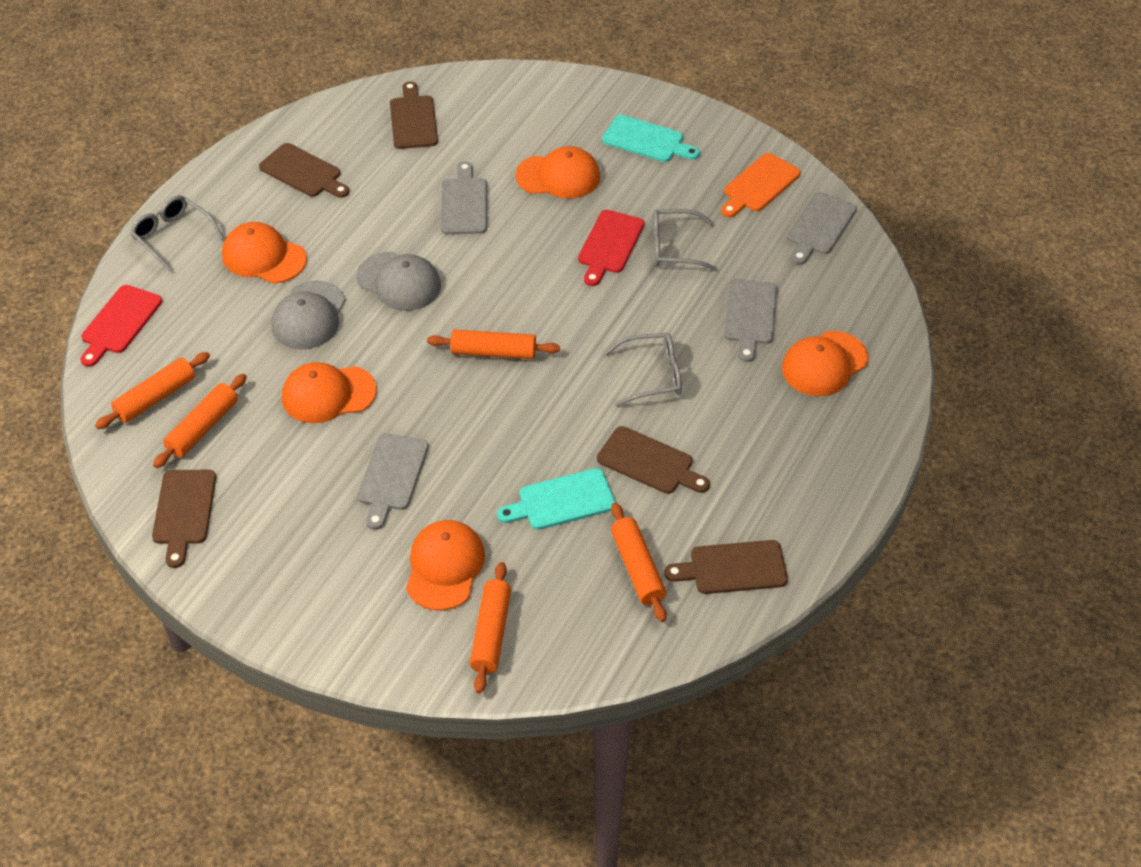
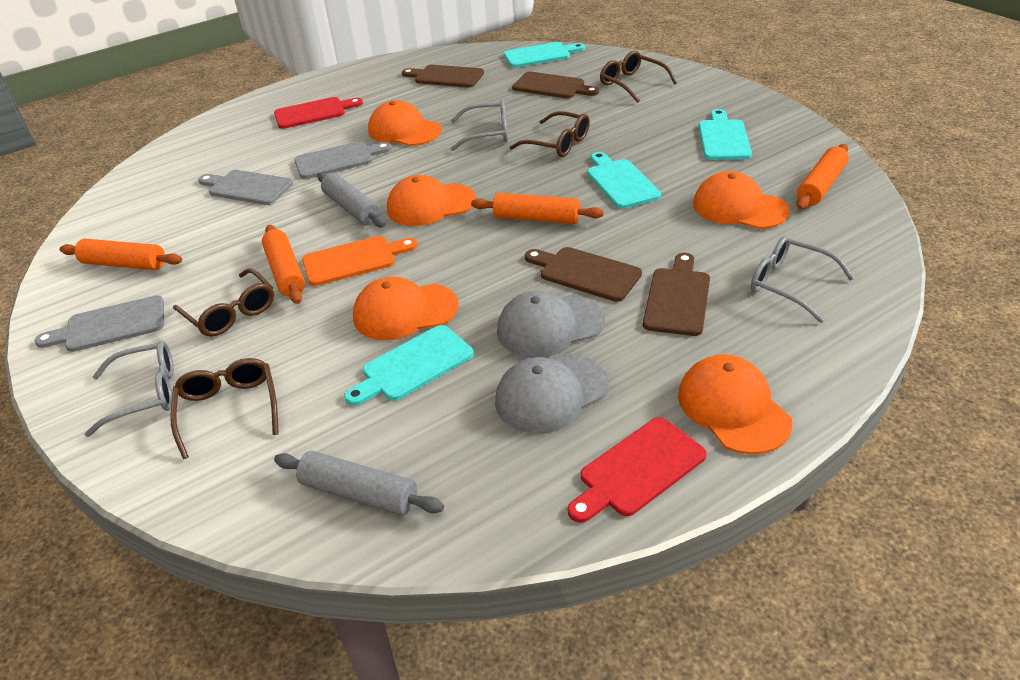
brown cutting board: 5 -> 4
brown glasses: 0 -> 4
grey cutting board: 4 -> 3
grey rolling pin: 0 -> 2
orange rolling pin: 5 -> 4
turquoise cutting board: 2 -> 4

